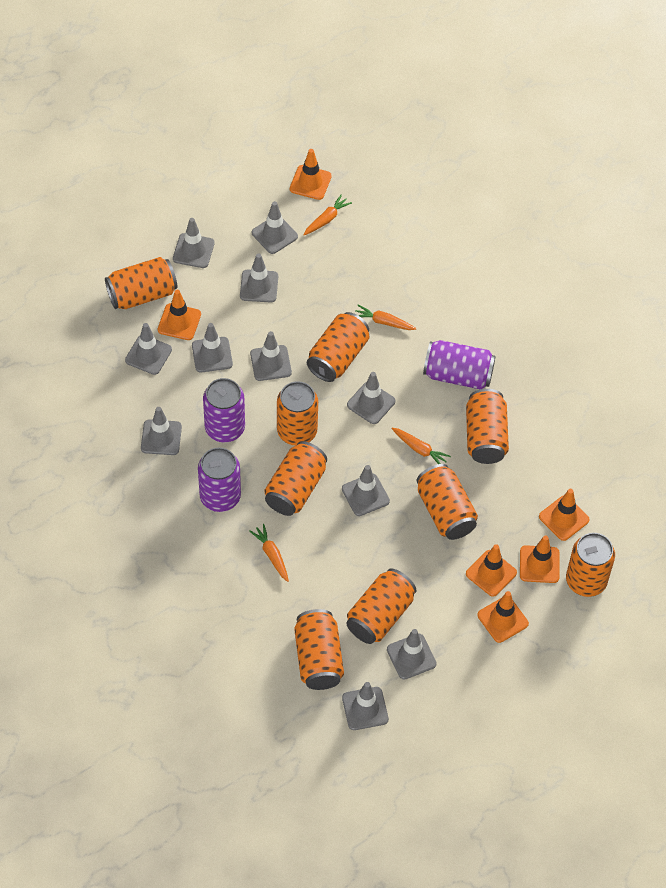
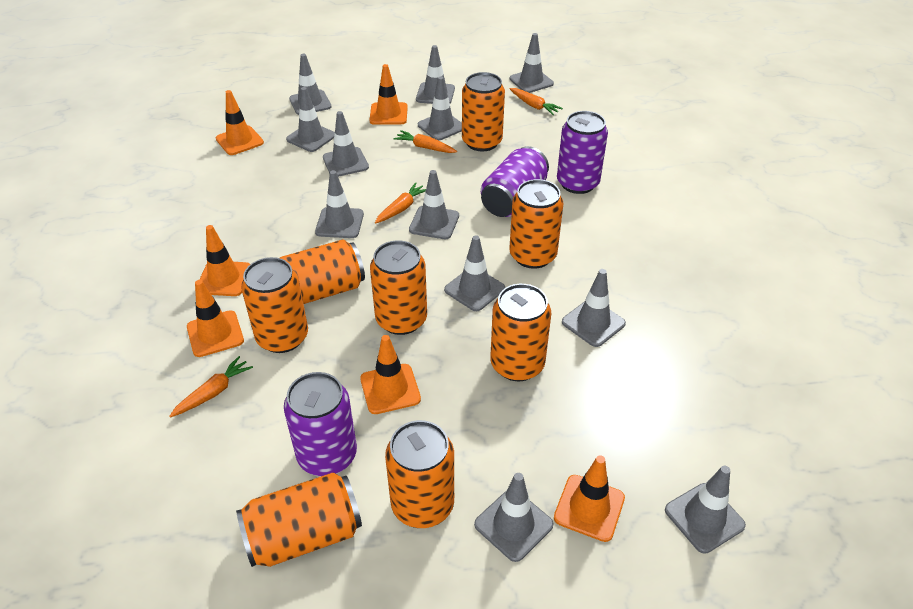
grey traffic cone: 11 -> 12
orange can: 9 -> 8

